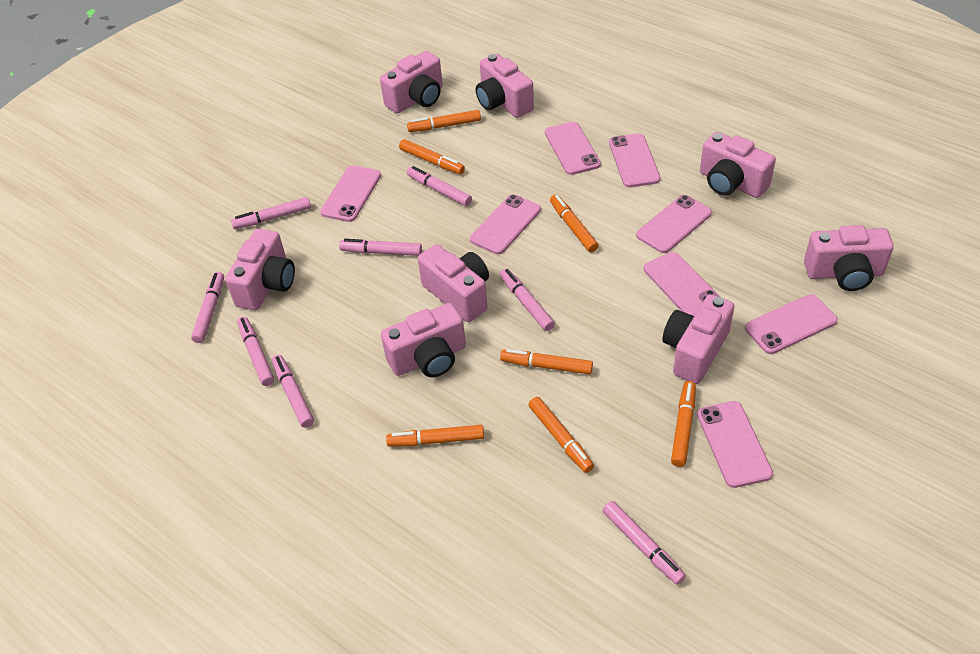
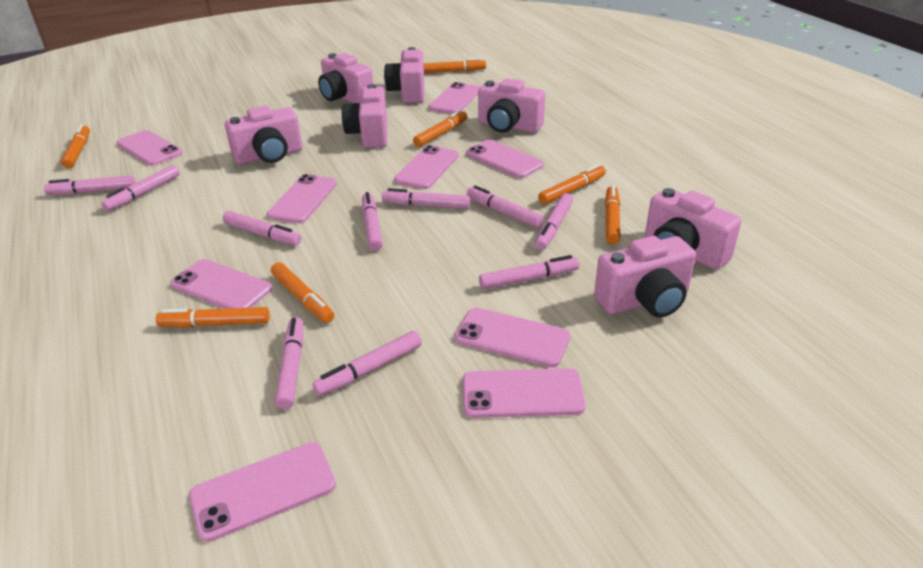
pink camera: 8 -> 7
pink marker: 8 -> 10
pink phone: 8 -> 9

